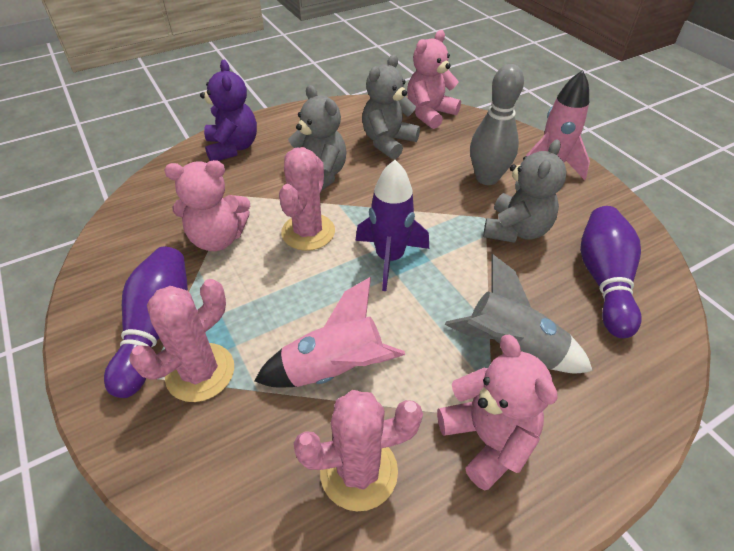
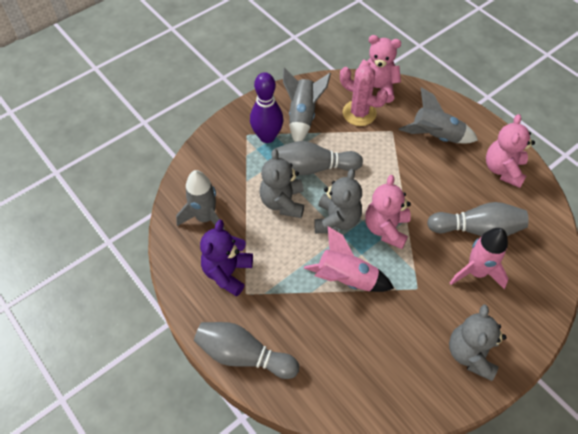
grey bowling pin: 1 -> 3
grey rocket: 1 -> 3
pink cactus: 3 -> 1
purple bowling pin: 2 -> 1
purple rocket: 1 -> 0

